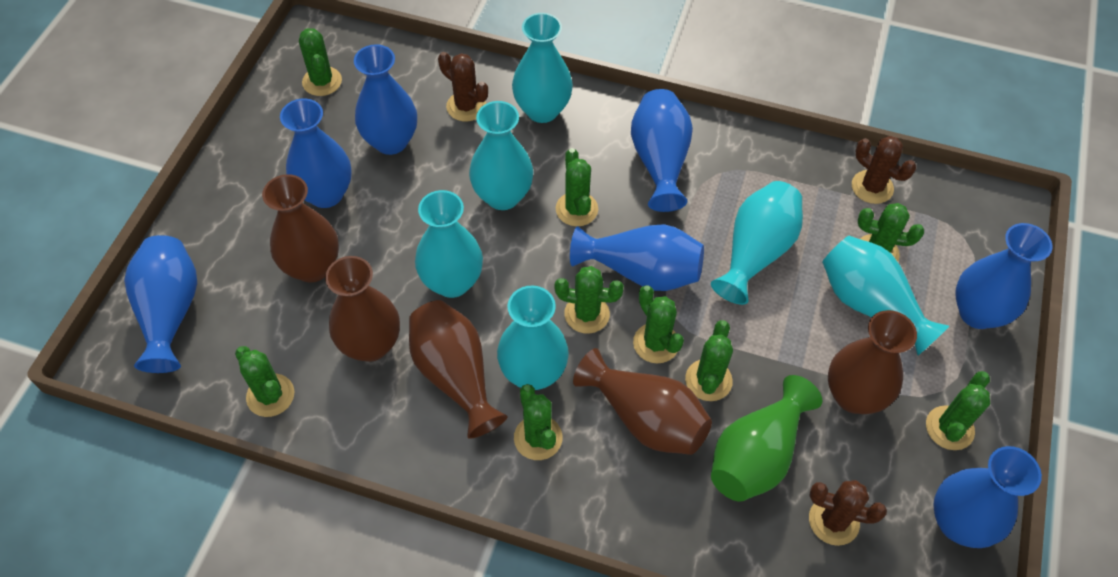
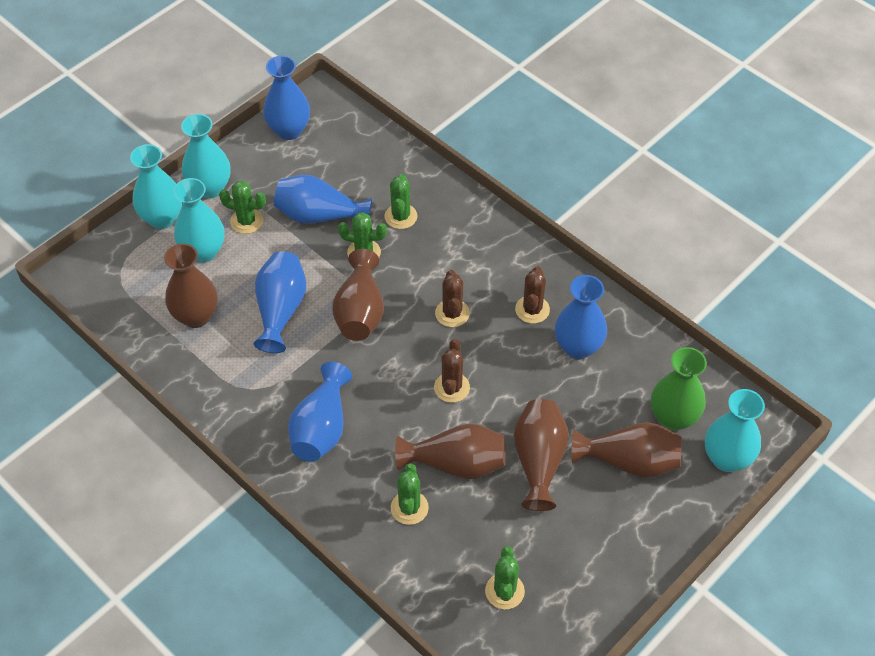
blue vase: 7 -> 5
green cactus: 9 -> 5
turquoise vase: 6 -> 4

